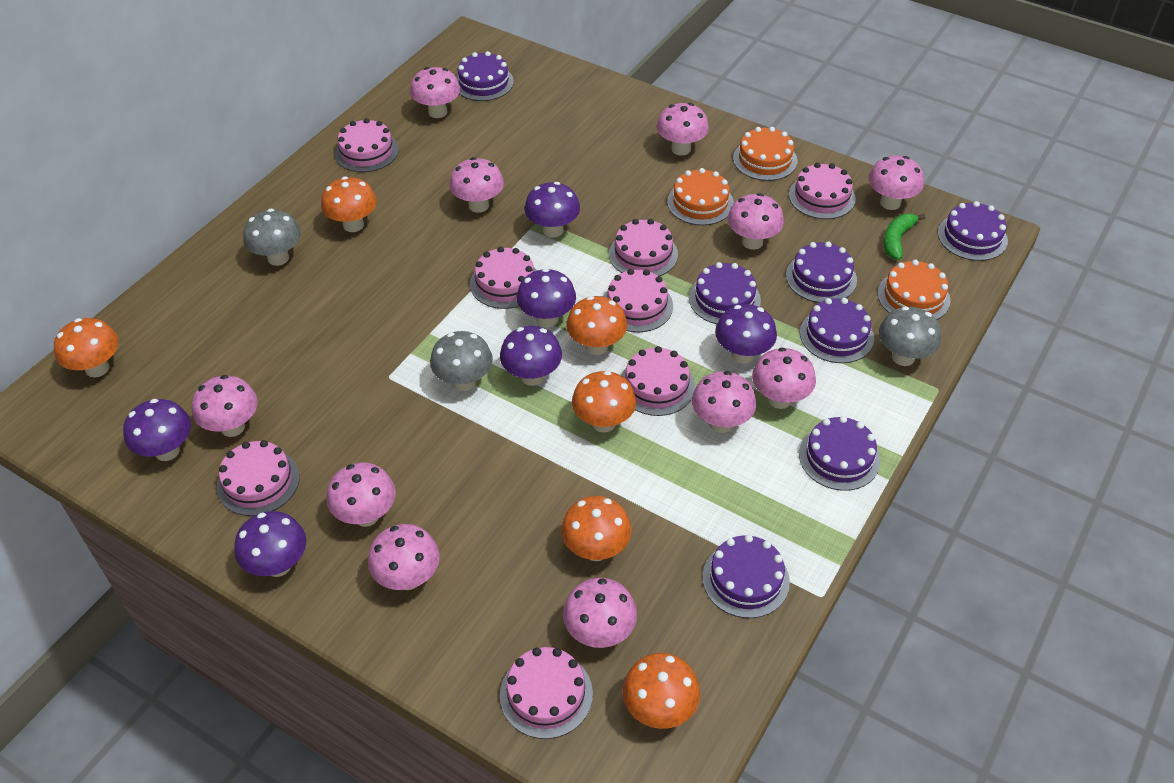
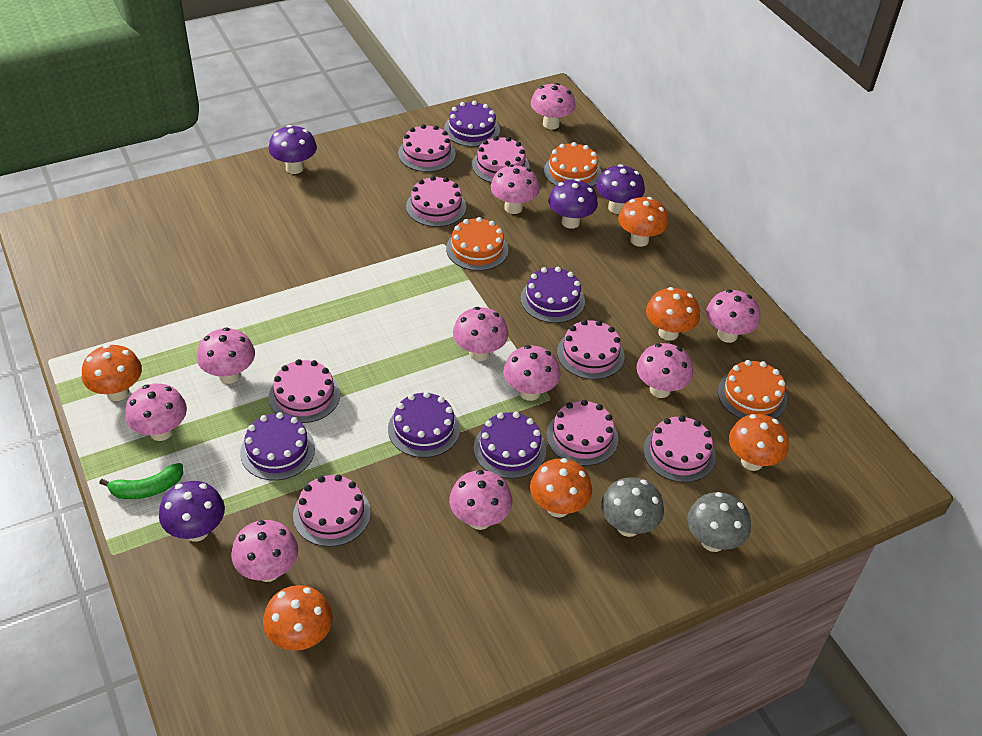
grey mushroom: 3 -> 2
pink mushroom: 11 -> 10
purple cake: 7 -> 5
purple mushroom: 6 -> 4

